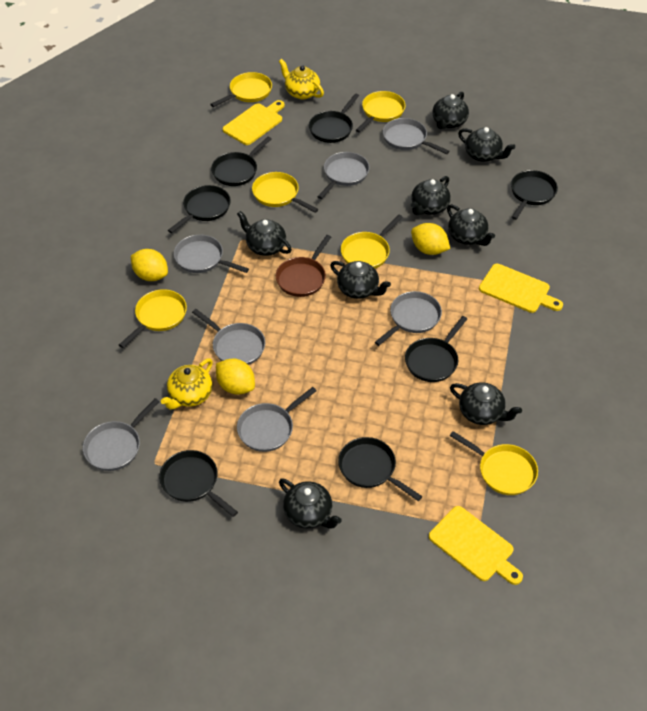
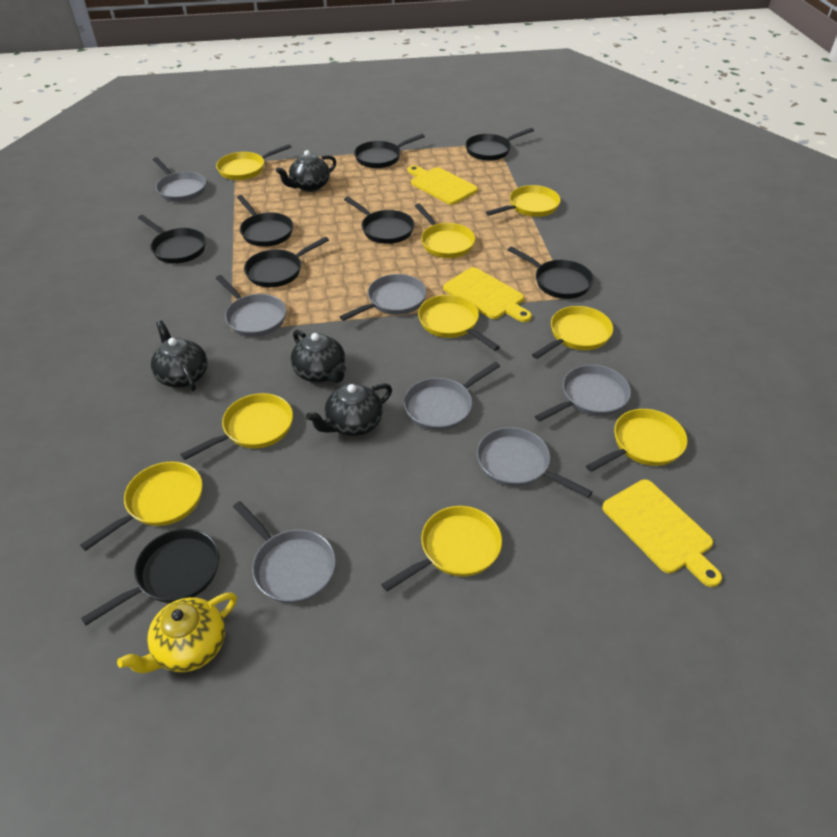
black pan: 7 -> 8
black teapot: 8 -> 4
brown pan: 1 -> 0
yellow lemon: 3 -> 0
yellow pan: 6 -> 9
yellow teapot: 2 -> 1

